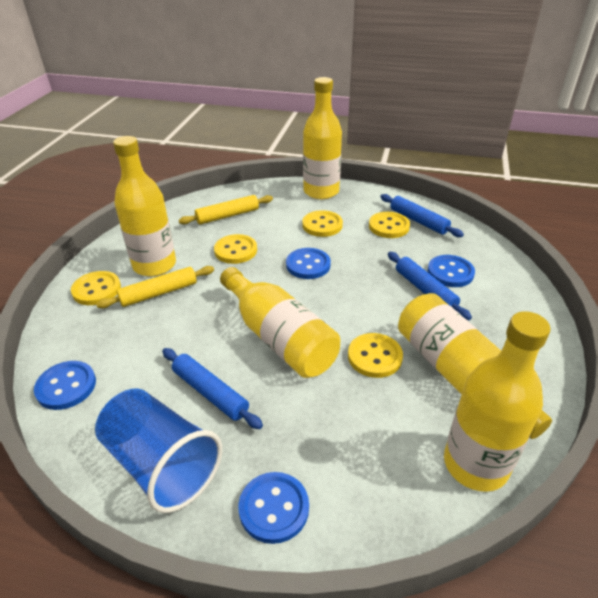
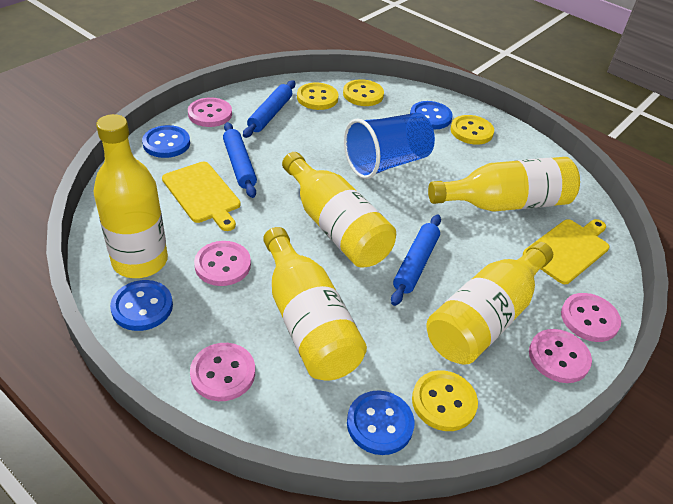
pink button: 0 -> 5
yellow button: 5 -> 4
yellow cutting board: 0 -> 2
yellow rolling pin: 2 -> 0

